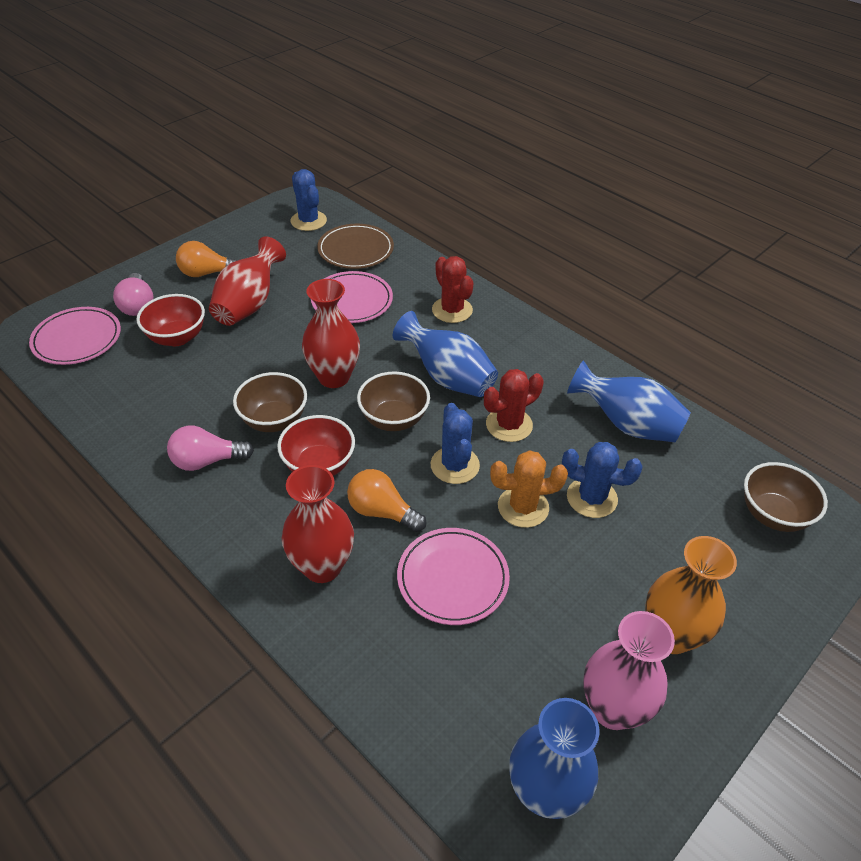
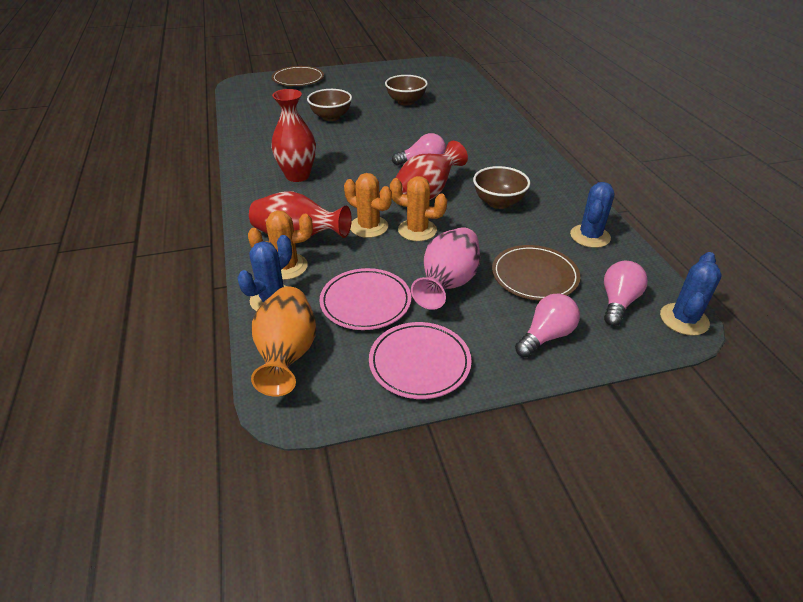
blue vase: 3 -> 0
brown plate: 1 -> 2
orange cactus: 1 -> 3
orange light bulb: 2 -> 0
pink light bulb: 2 -> 3
pink plate: 3 -> 2
red bowl: 2 -> 0
red cactus: 2 -> 0

